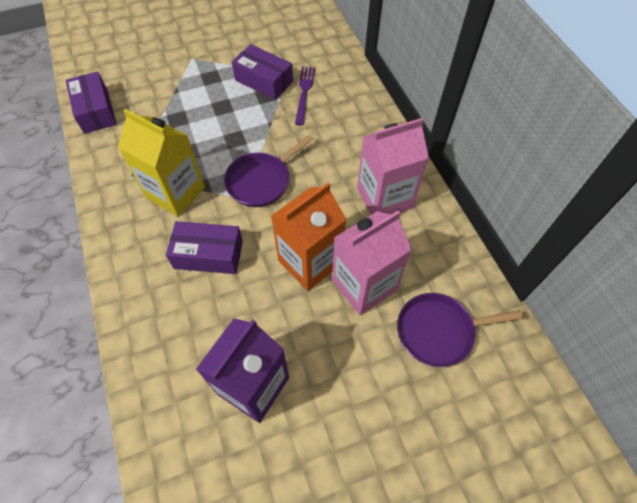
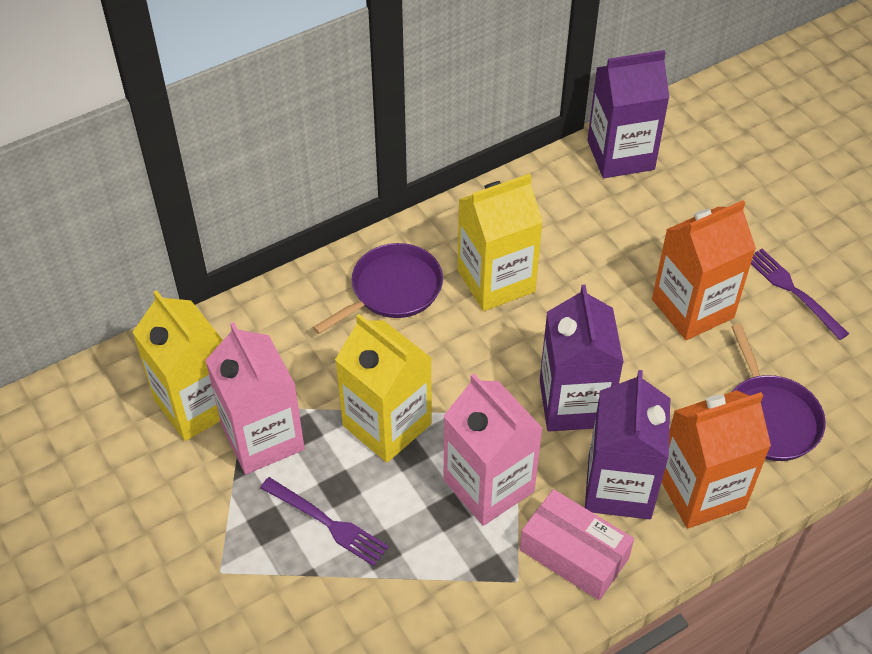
orange carton: 1 -> 2
pink box: 0 -> 1
purple box: 3 -> 0
purple carton: 1 -> 3
purple fork: 1 -> 2
yellow carton: 1 -> 3

